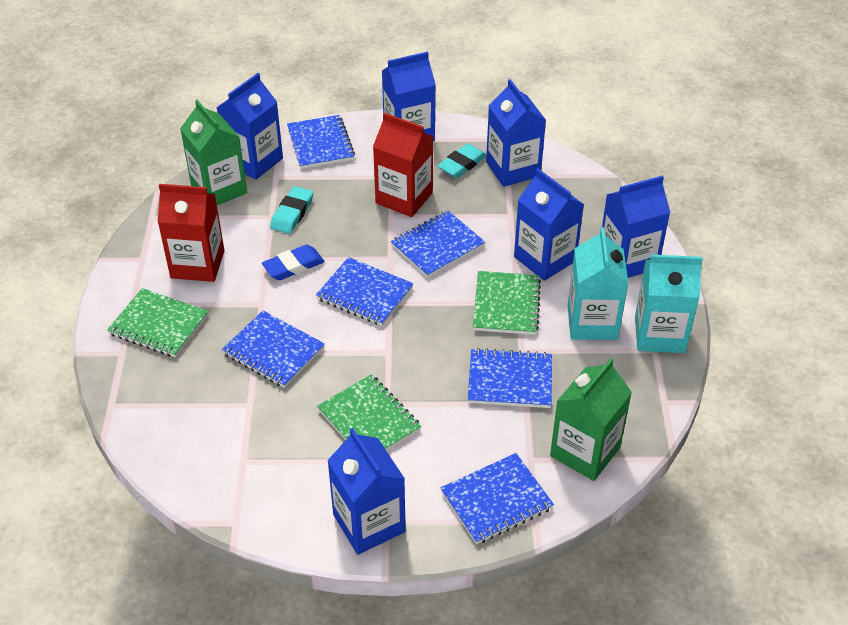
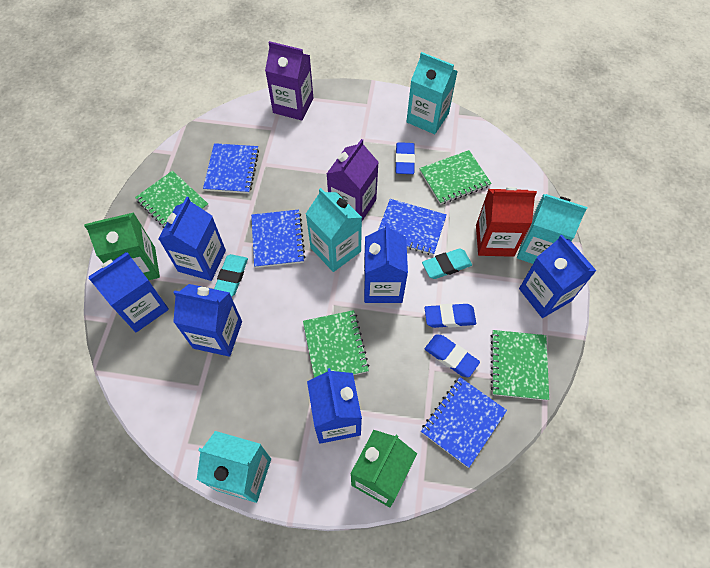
blue eraser: 1 -> 3
blue notebook: 6 -> 4
green notebook: 3 -> 4
purple carton: 0 -> 2
red carton: 2 -> 1
turquoise carton: 2 -> 4

